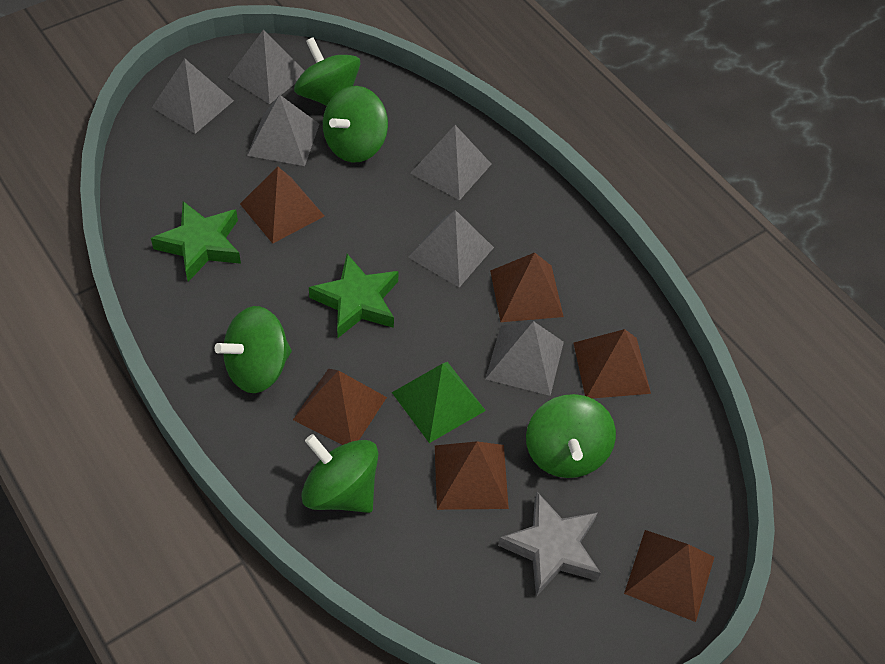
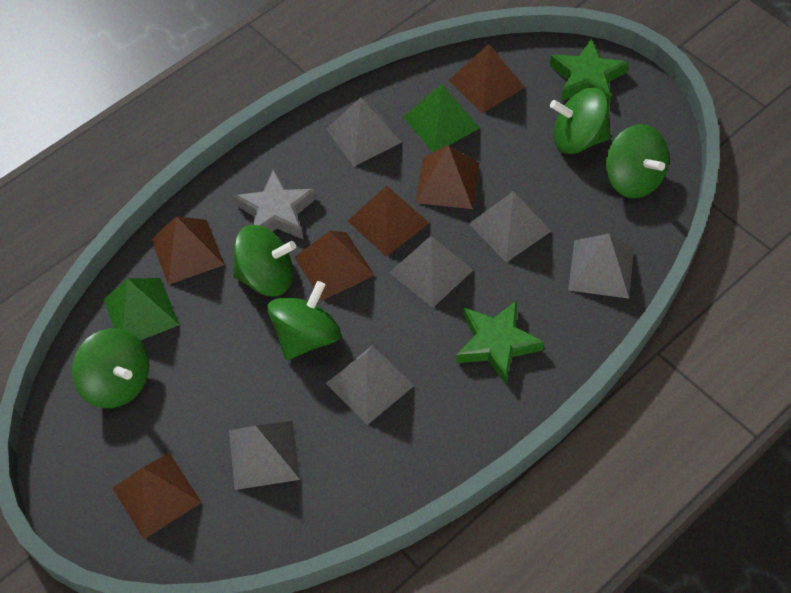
green pyramid: 1 -> 2

